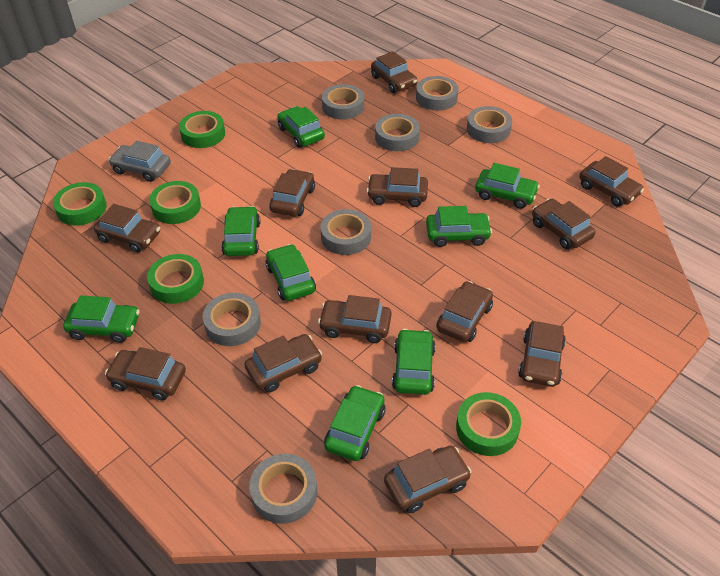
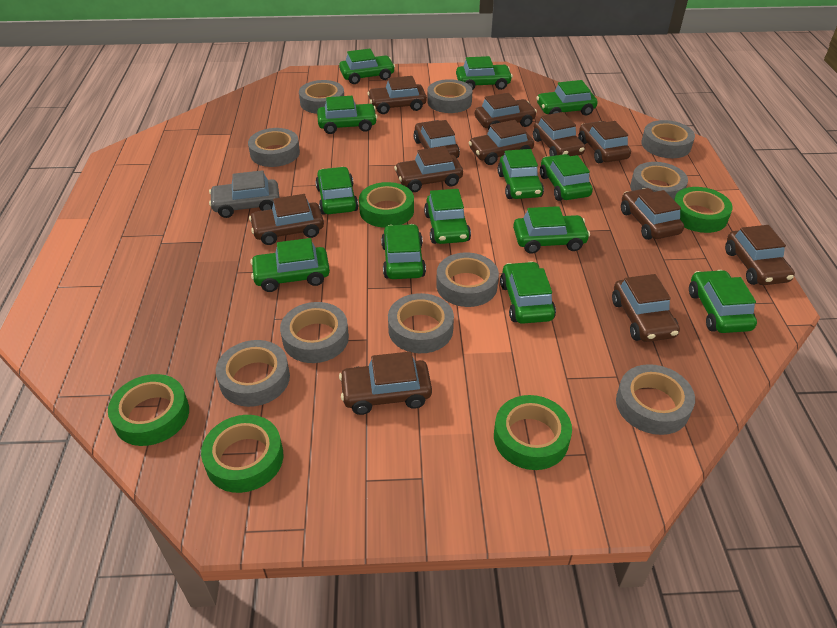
green car: 8 -> 13
grey tape: 7 -> 10

